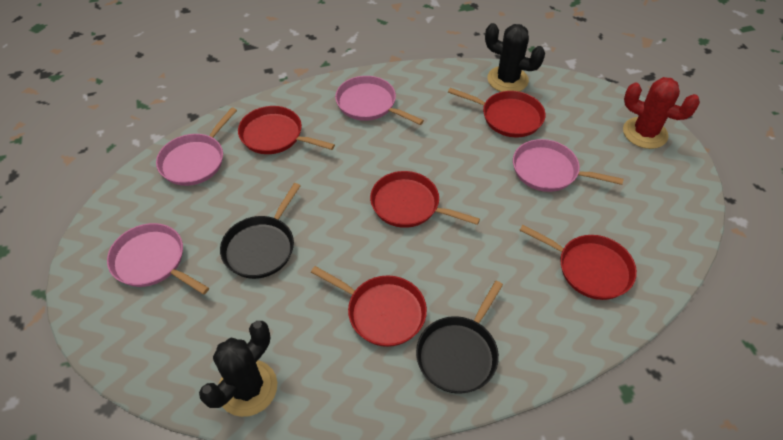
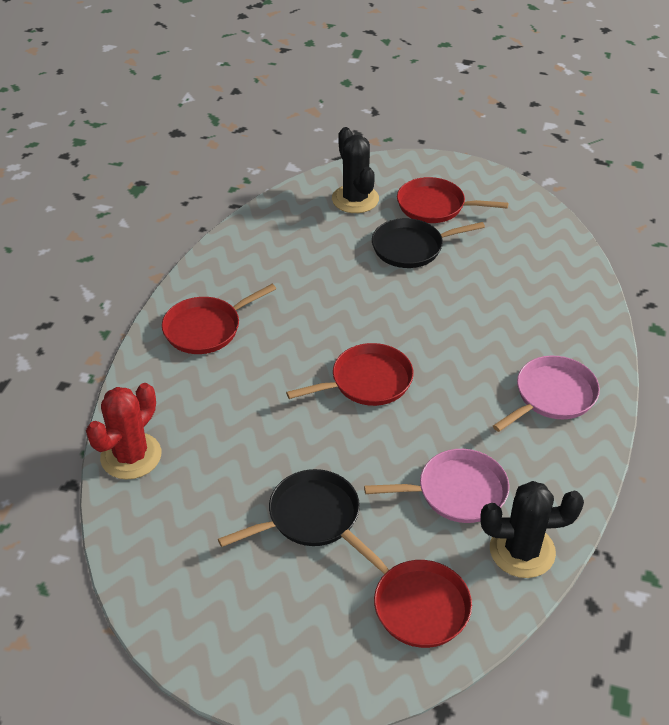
pink pan: 4 -> 2
red pan: 5 -> 4

